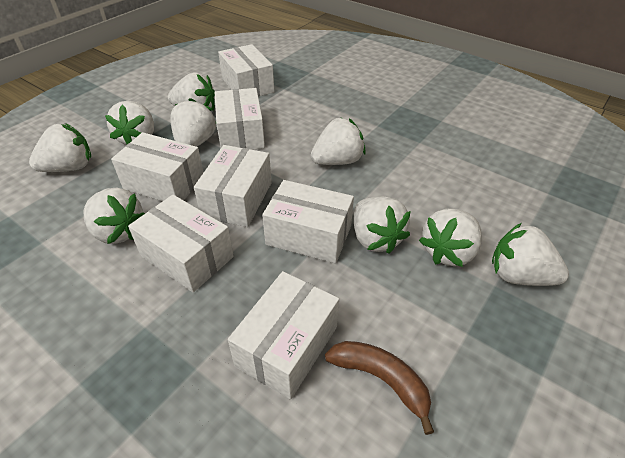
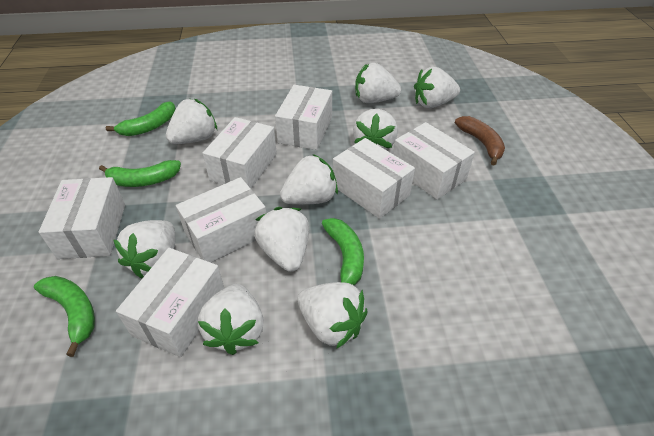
green banana: 0 -> 4

